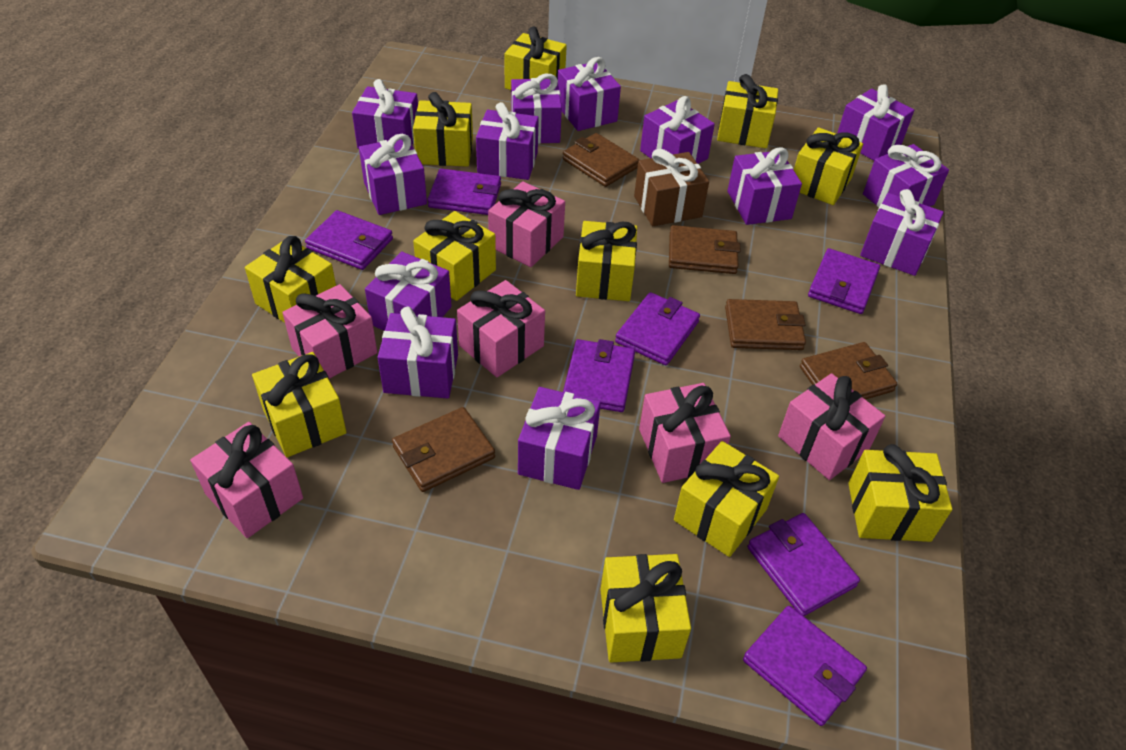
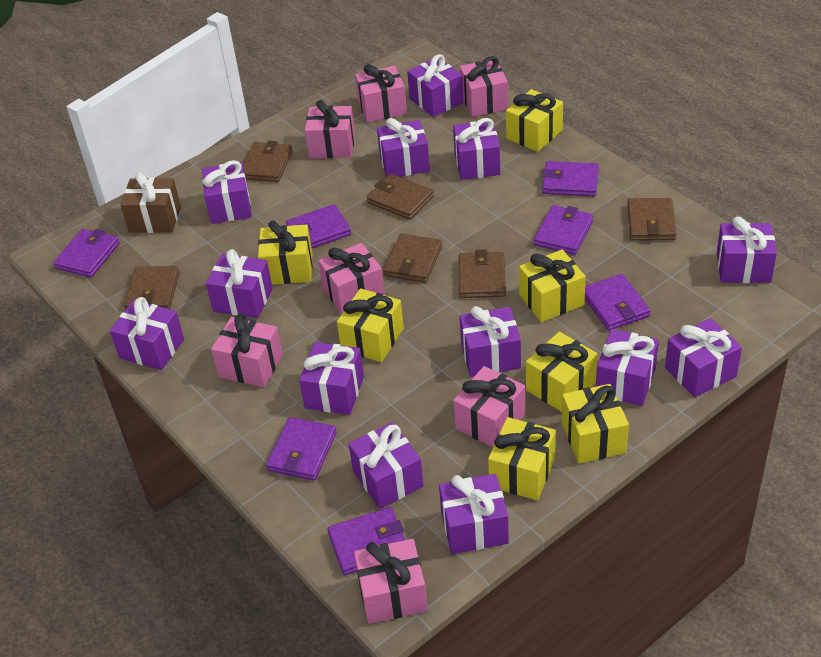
brown wallet: 5 -> 6
pink gift: 6 -> 7
yellow gift: 11 -> 7

